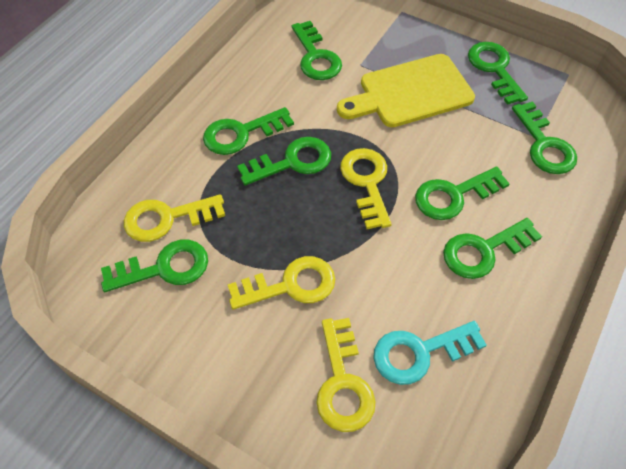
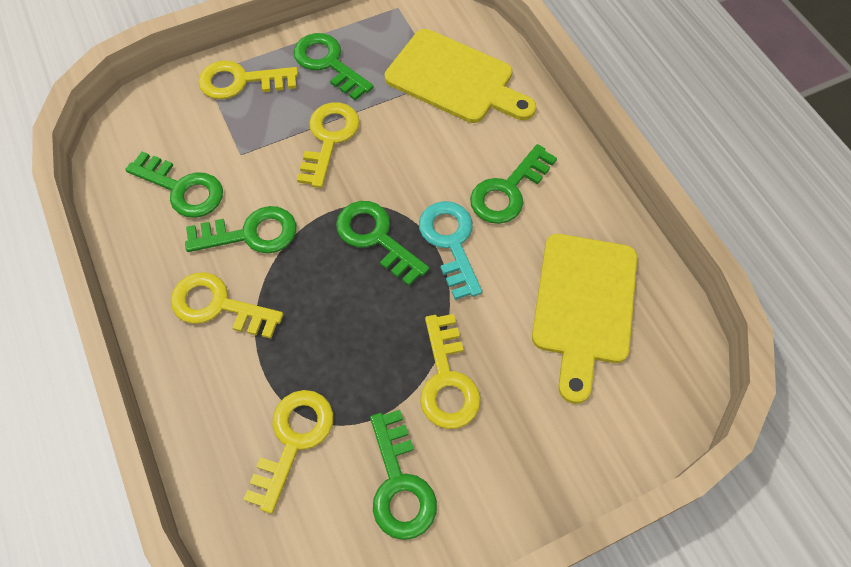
green key: 8 -> 6
yellow cutting board: 1 -> 2
yellow key: 4 -> 5

